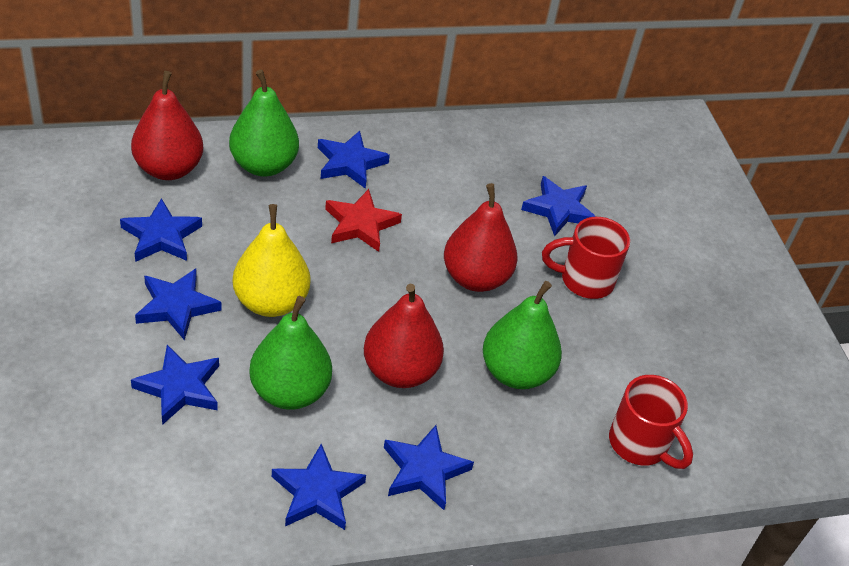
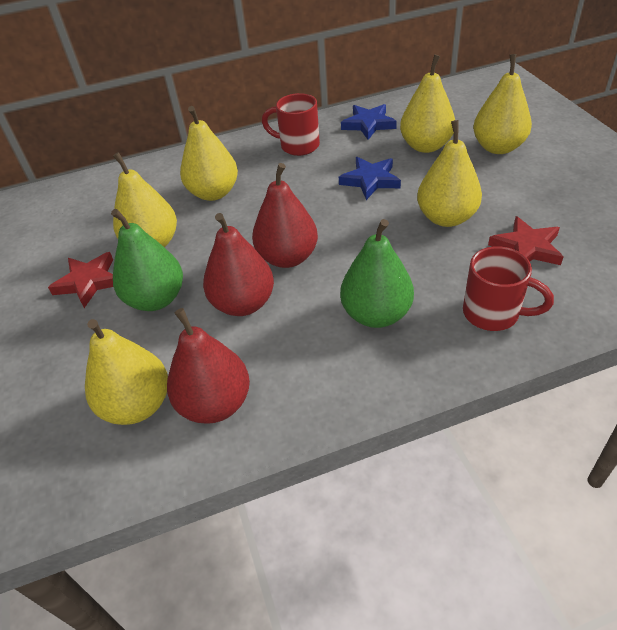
blue star: 7 -> 2
green pear: 3 -> 2
red star: 1 -> 2
yellow pear: 1 -> 6

